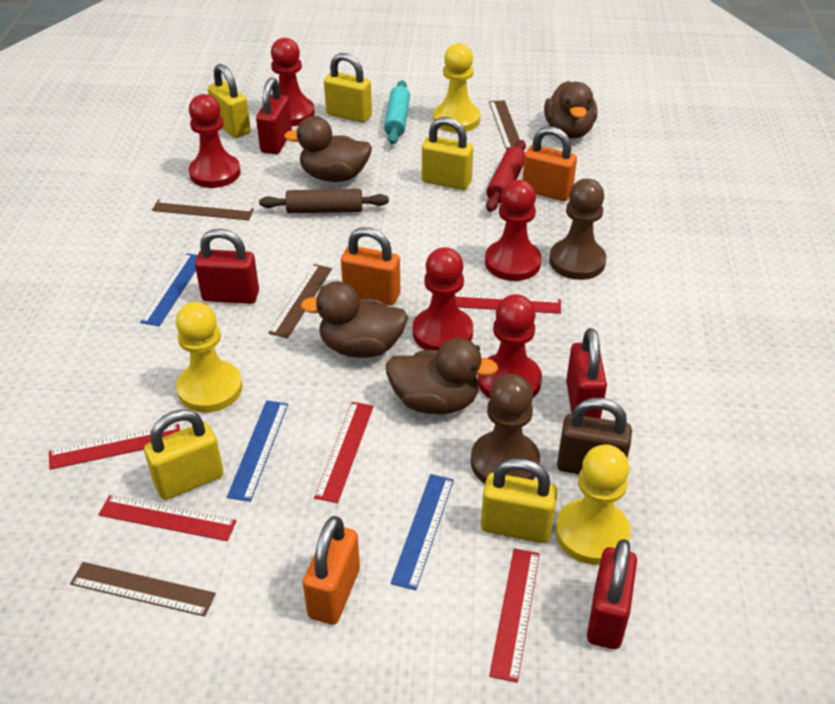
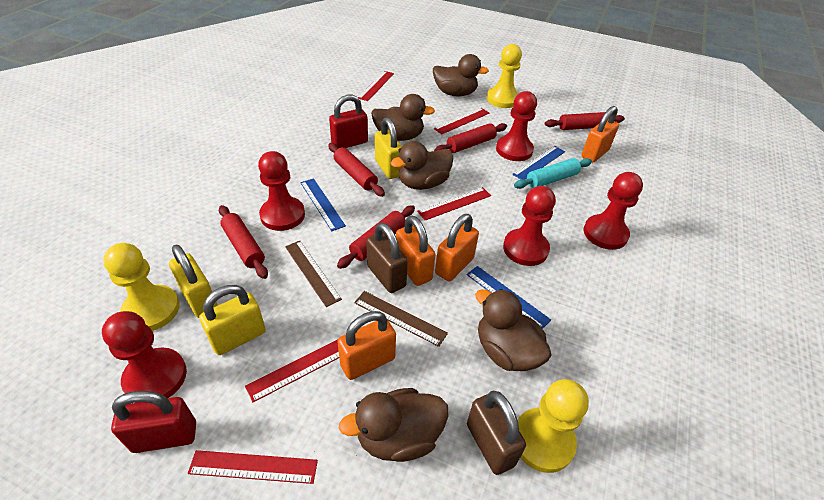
brown duck: 4 -> 5
brown padlock: 1 -> 2
brown pawn: 2 -> 0
brown rolling pin: 1 -> 0
brown ruler: 4 -> 2
orange padlock: 3 -> 4
red padlock: 4 -> 2
red rolling pin: 1 -> 5
yellow padlock: 5 -> 3

